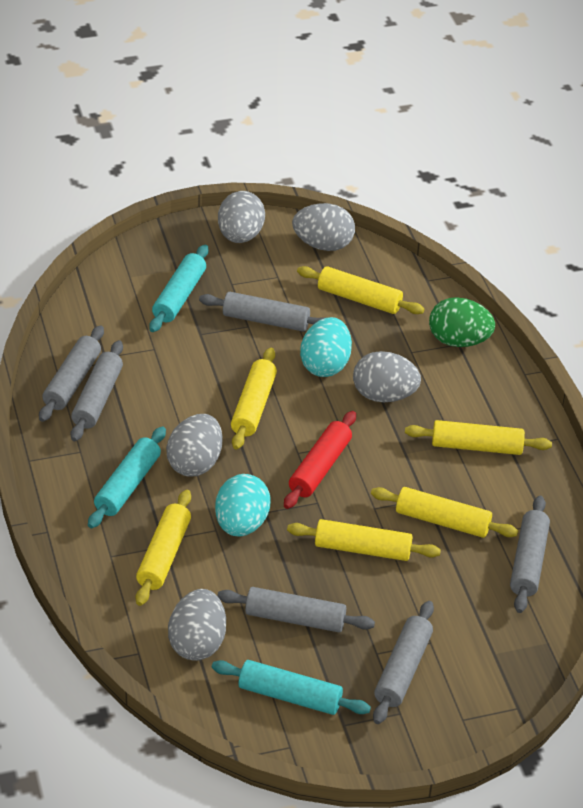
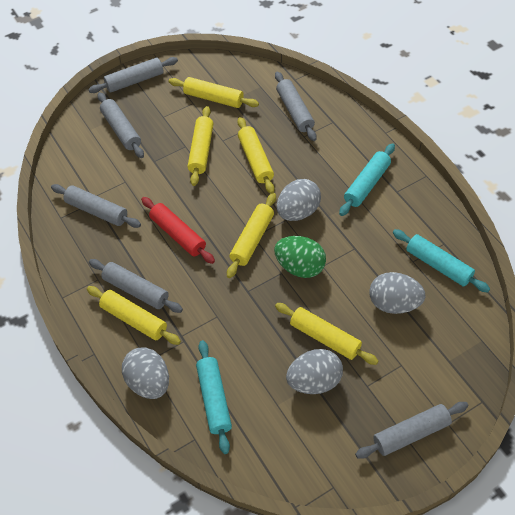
grey egg: 5 -> 4
turquoise egg: 2 -> 0

